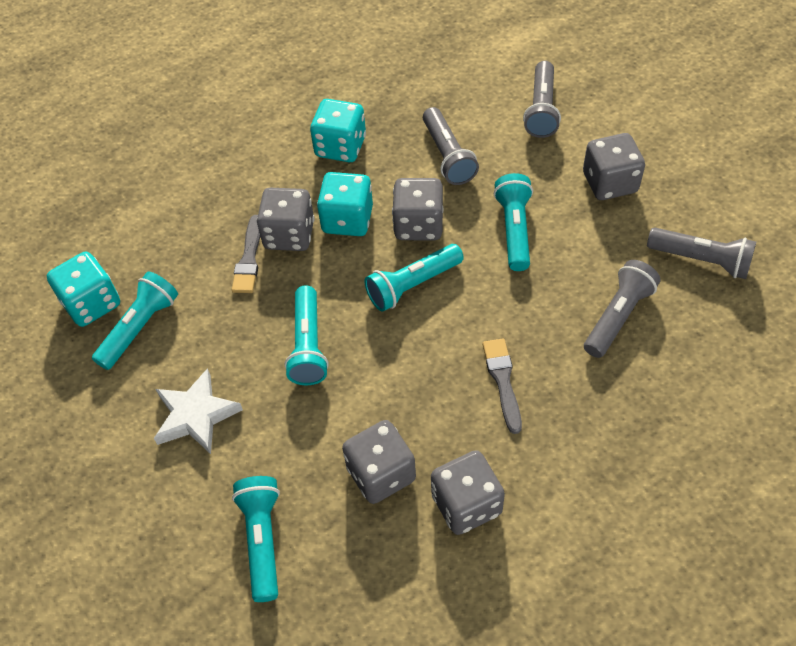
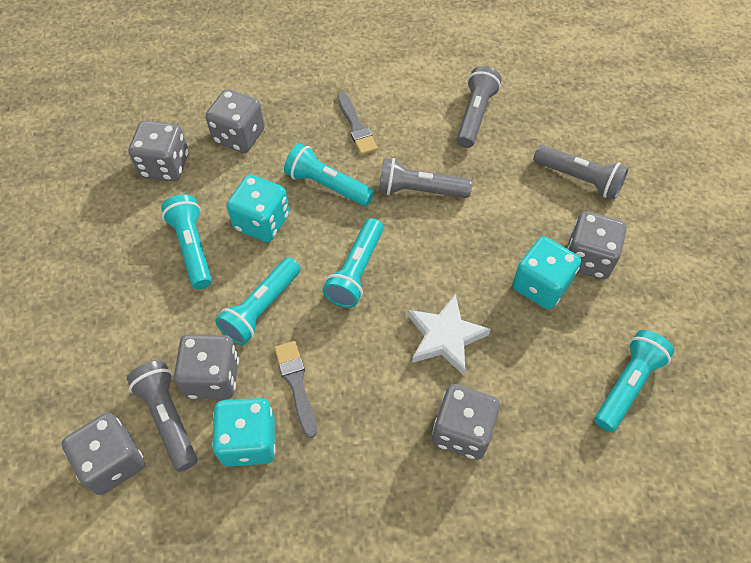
grey dice: 5 -> 6

